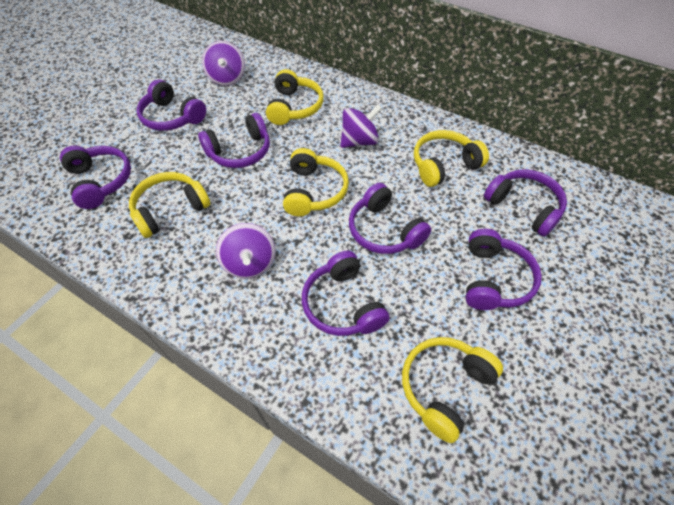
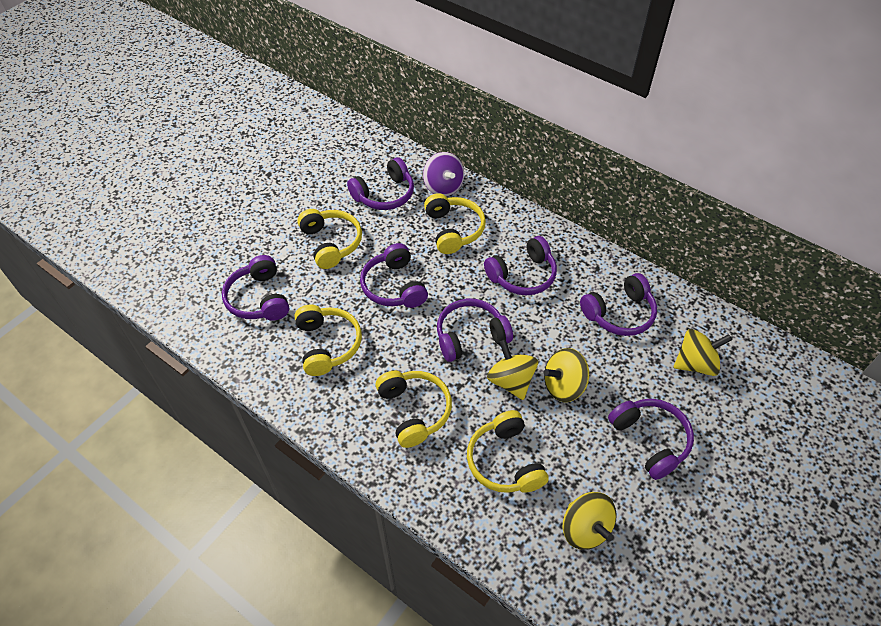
purple spinning top: 3 -> 1
yellow spinning top: 0 -> 4

